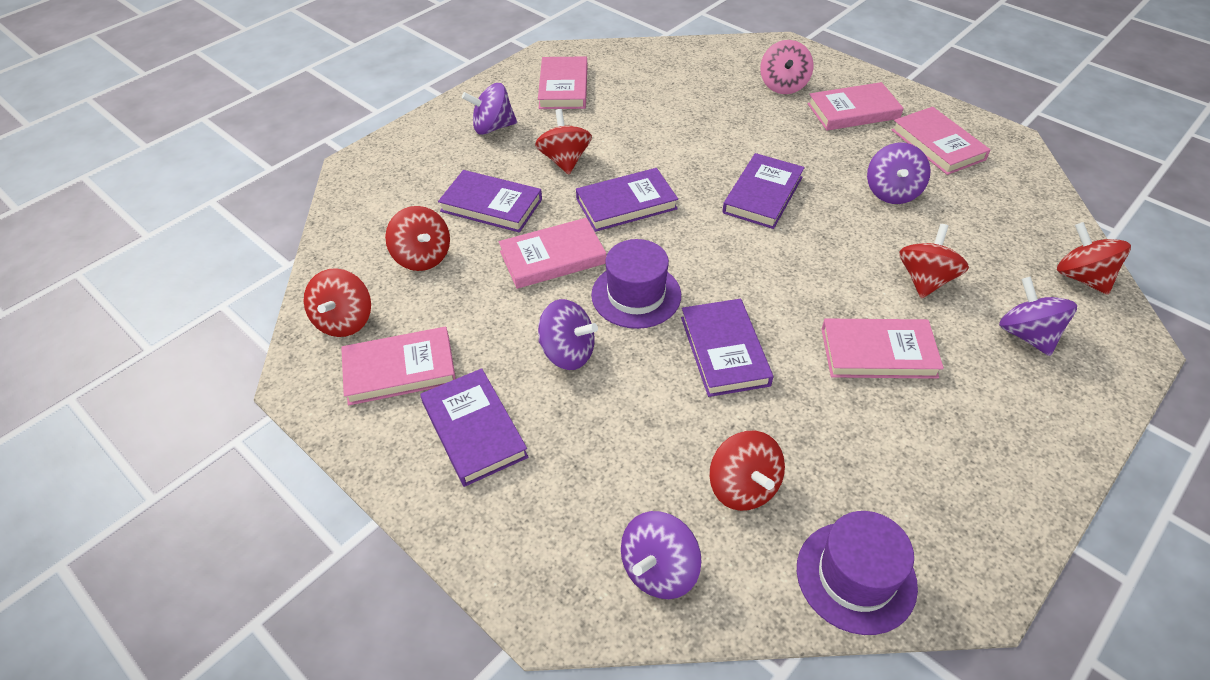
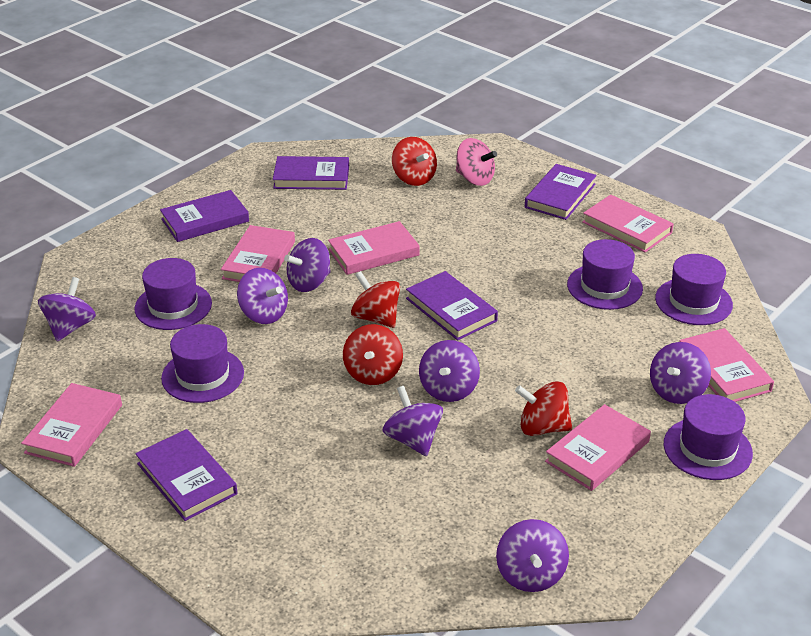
purple hat: 2 -> 5
purple spinning top: 5 -> 7
red spinning top: 6 -> 4

